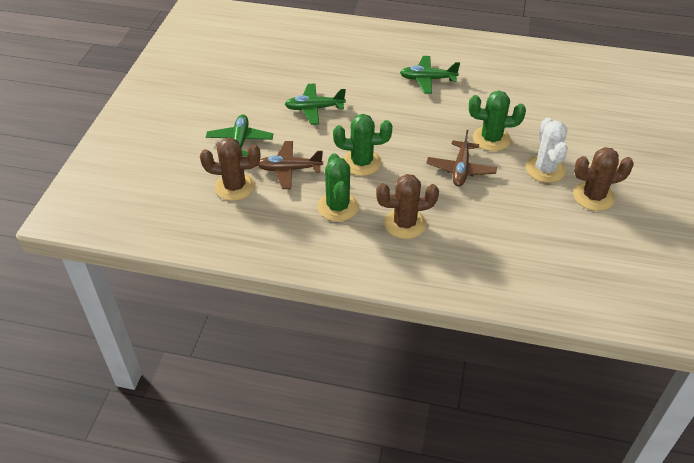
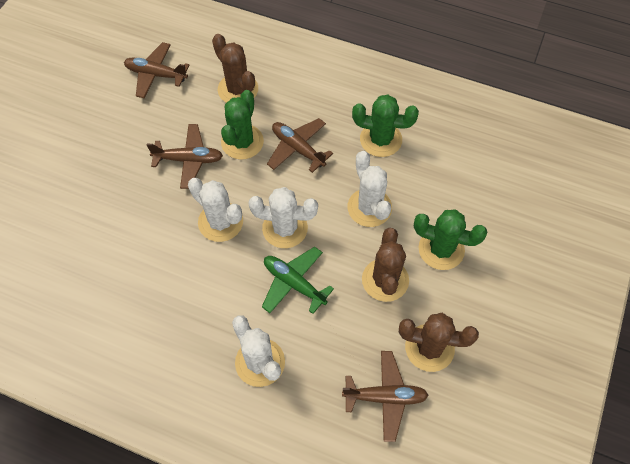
brown plane: 2 -> 4
green plane: 3 -> 1
white cactus: 1 -> 4

